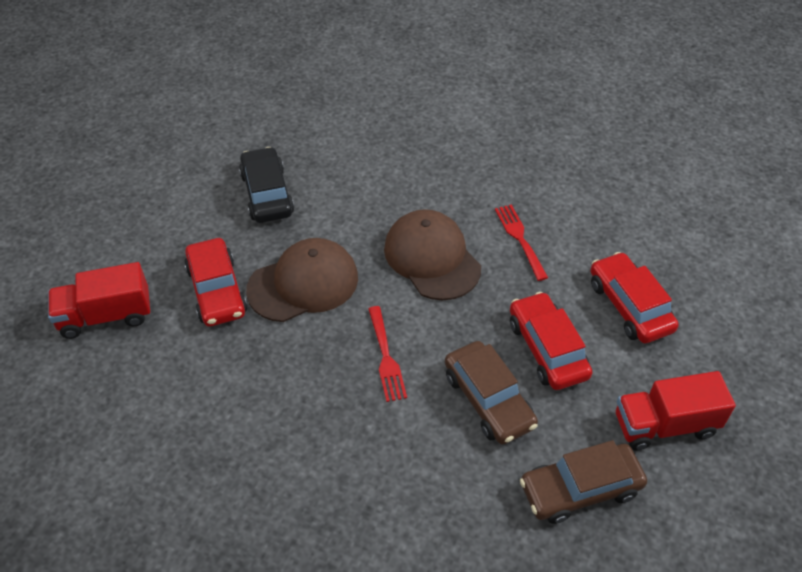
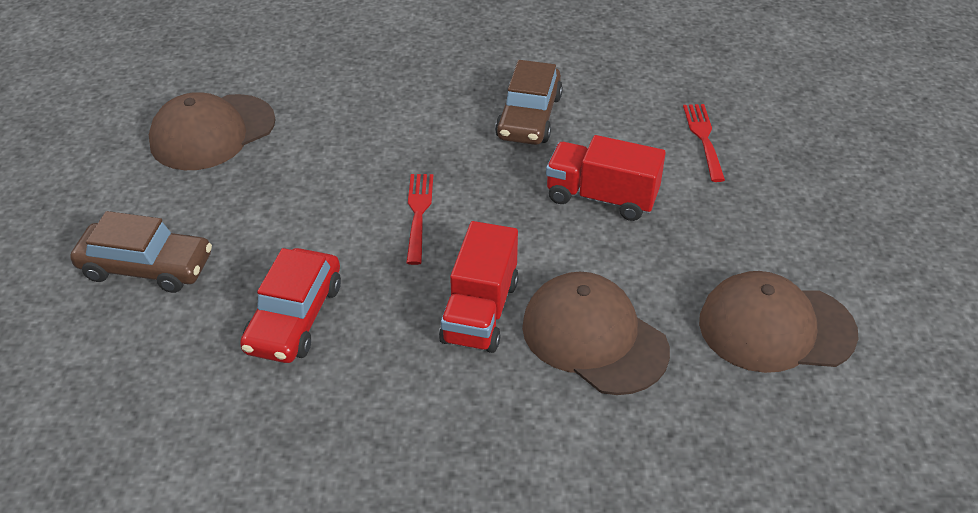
black car: 1 -> 0
brown cap: 2 -> 3
red car: 3 -> 1

